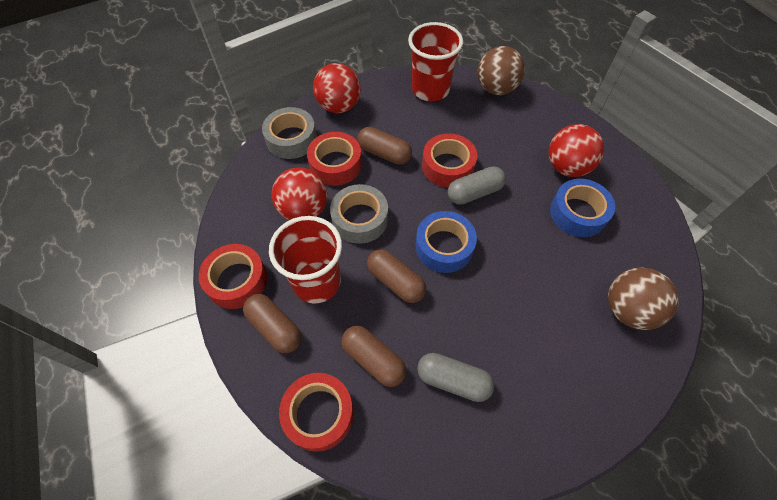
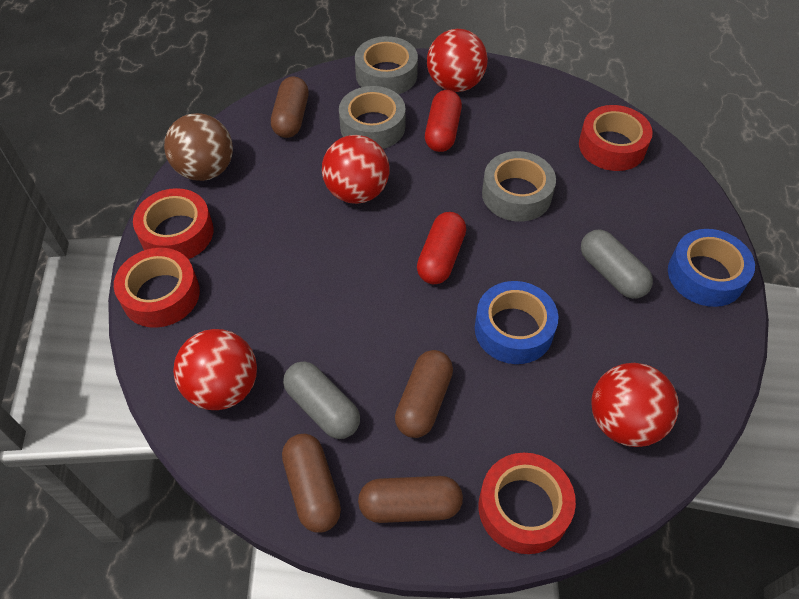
brown ball: 2 -> 1
grey tape: 2 -> 3
red ball: 3 -> 4
red capsule: 0 -> 2
red cup: 2 -> 0

